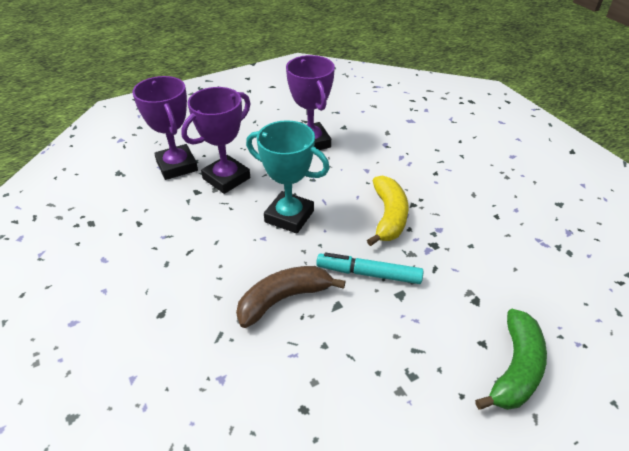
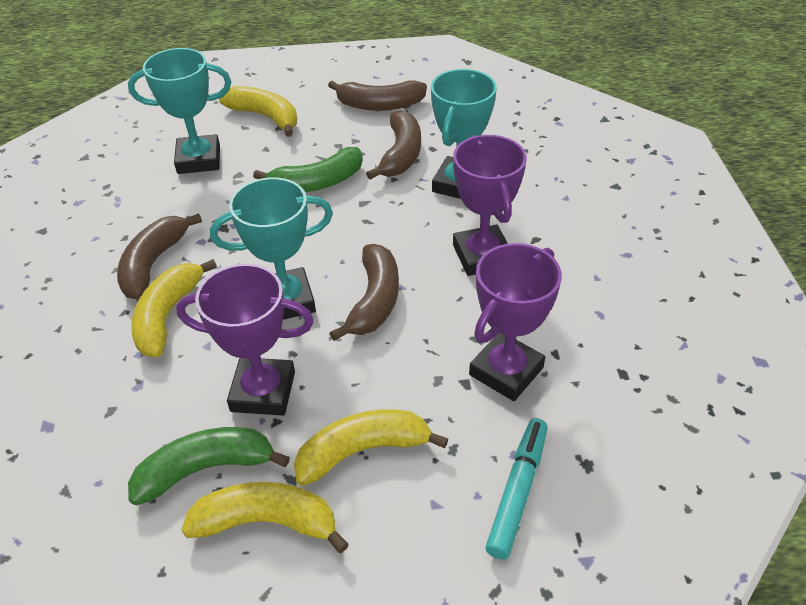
brown banana: 1 -> 4
green banana: 1 -> 2
turquoise trophy: 1 -> 3
yellow banana: 1 -> 4

